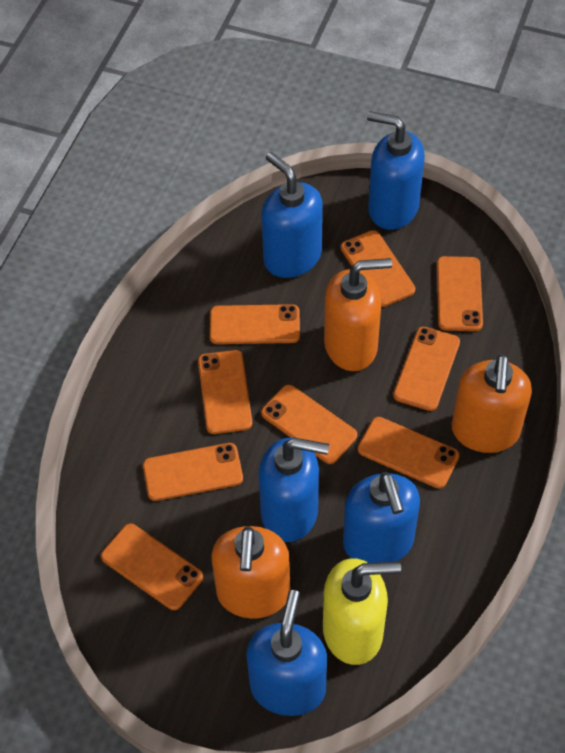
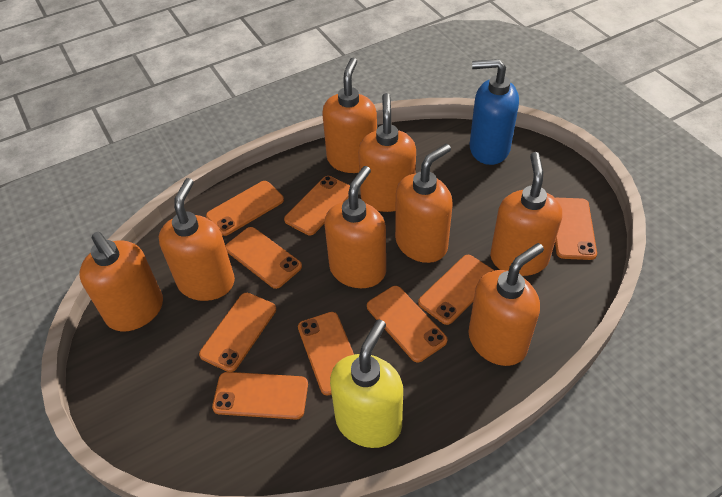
blue soap dispenser: 5 -> 1
orange soap dispenser: 3 -> 8

